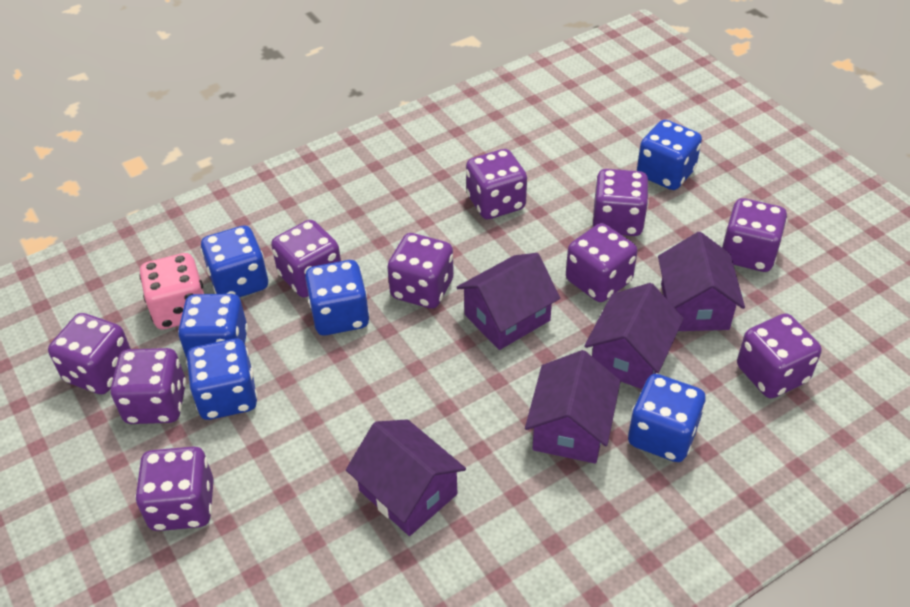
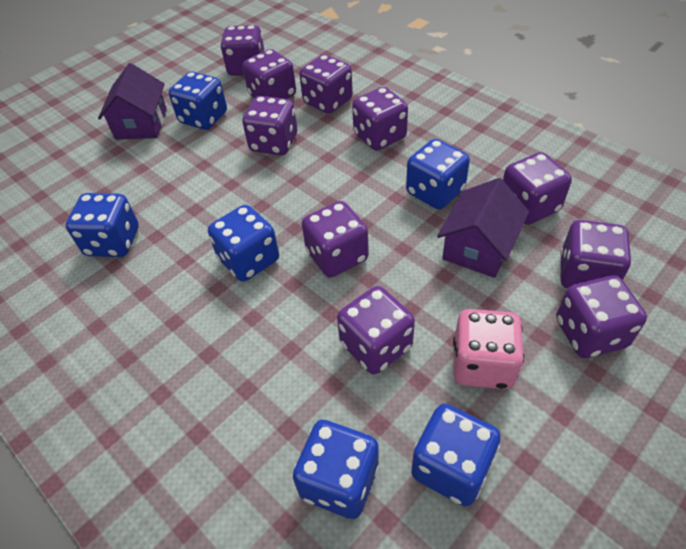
purple house: 5 -> 2

